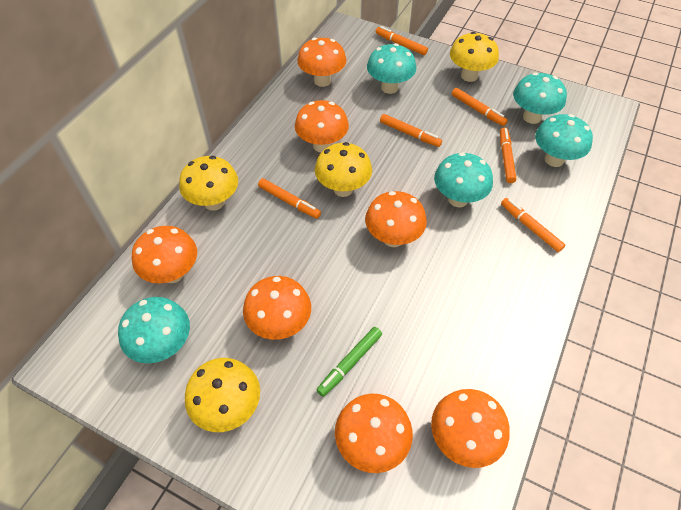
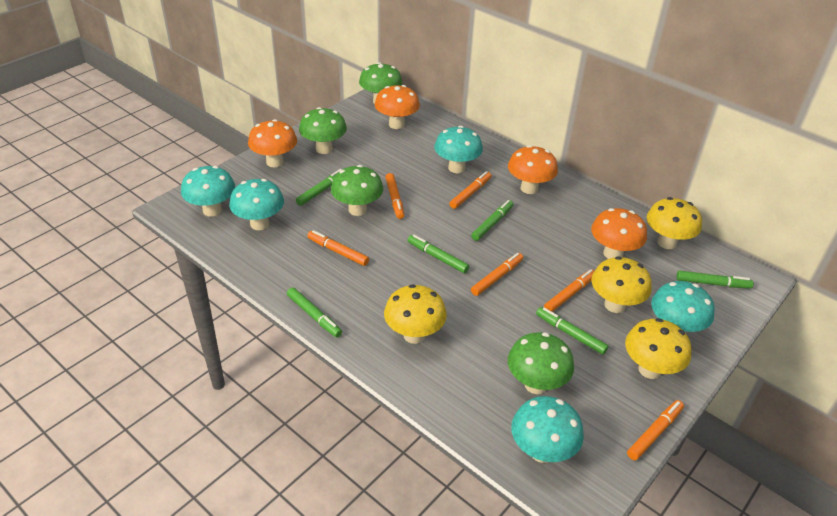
green marker: 1 -> 6
green mushroom: 0 -> 4
orange mushroom: 7 -> 4

